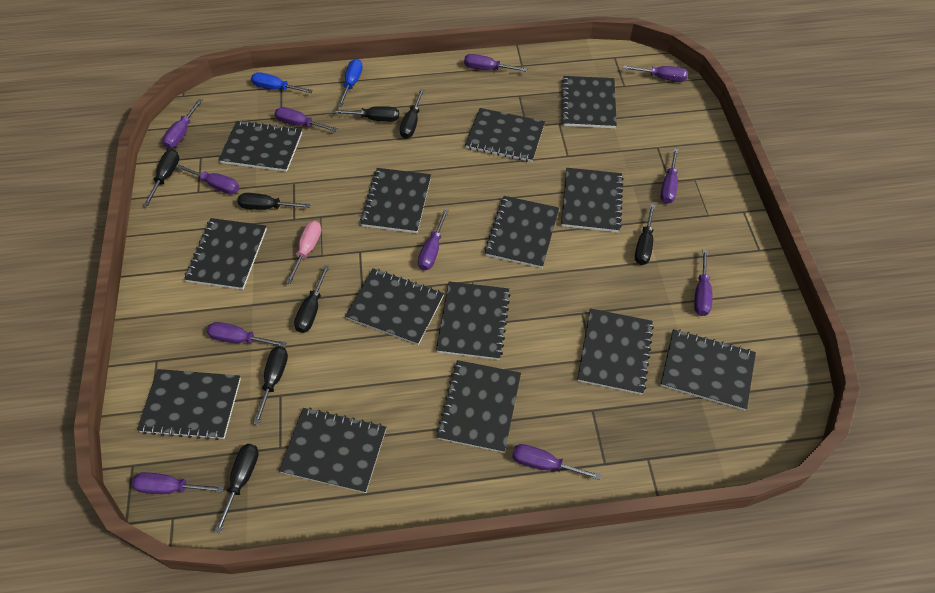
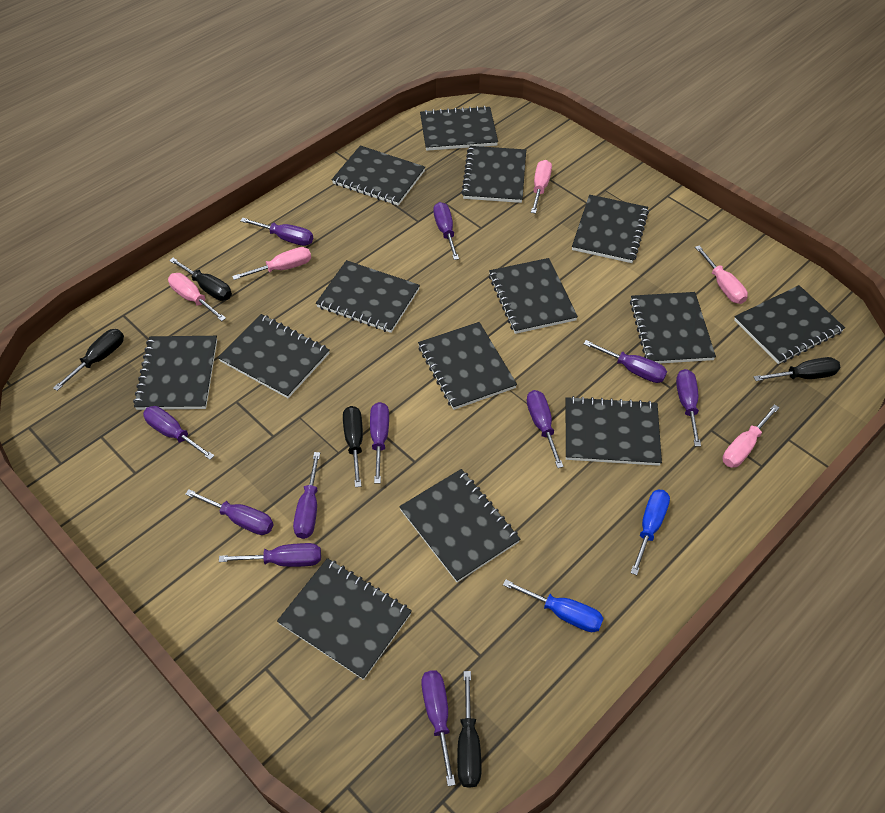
black screwdriver: 8 -> 5
pink screwdriver: 1 -> 5

